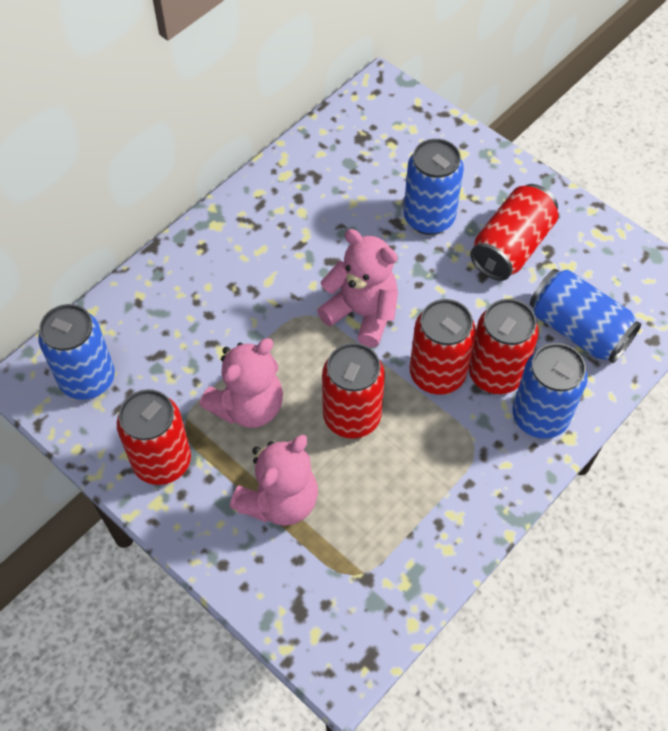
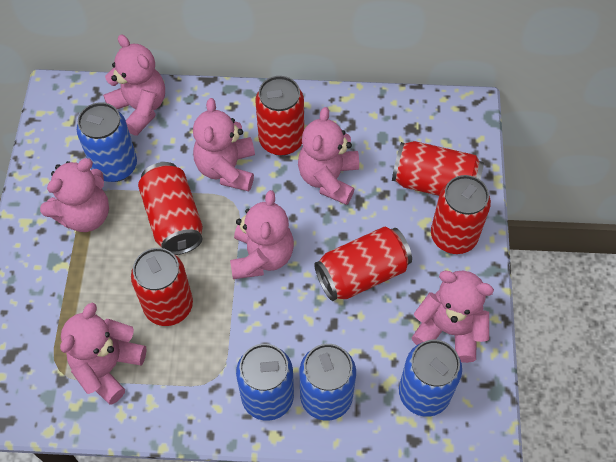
pink teddy bear: 3 -> 7
red can: 5 -> 6

